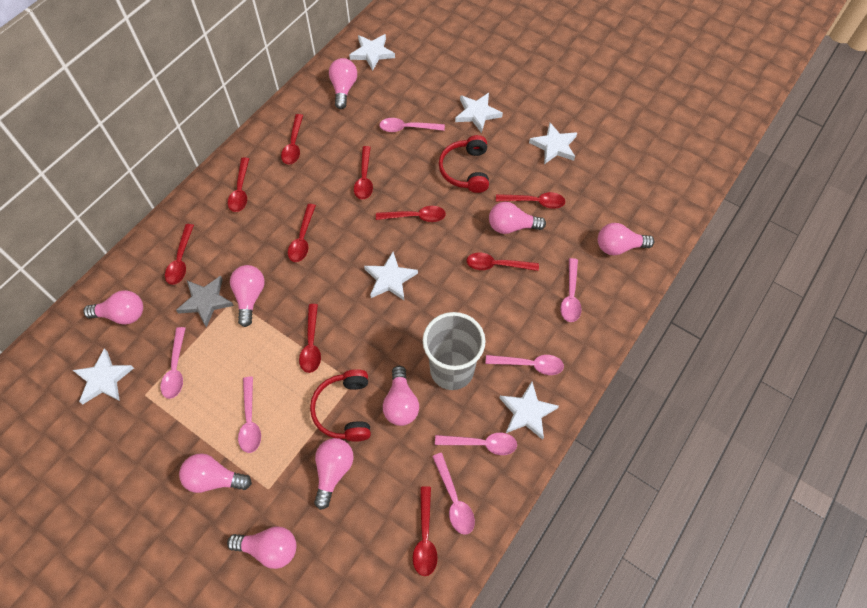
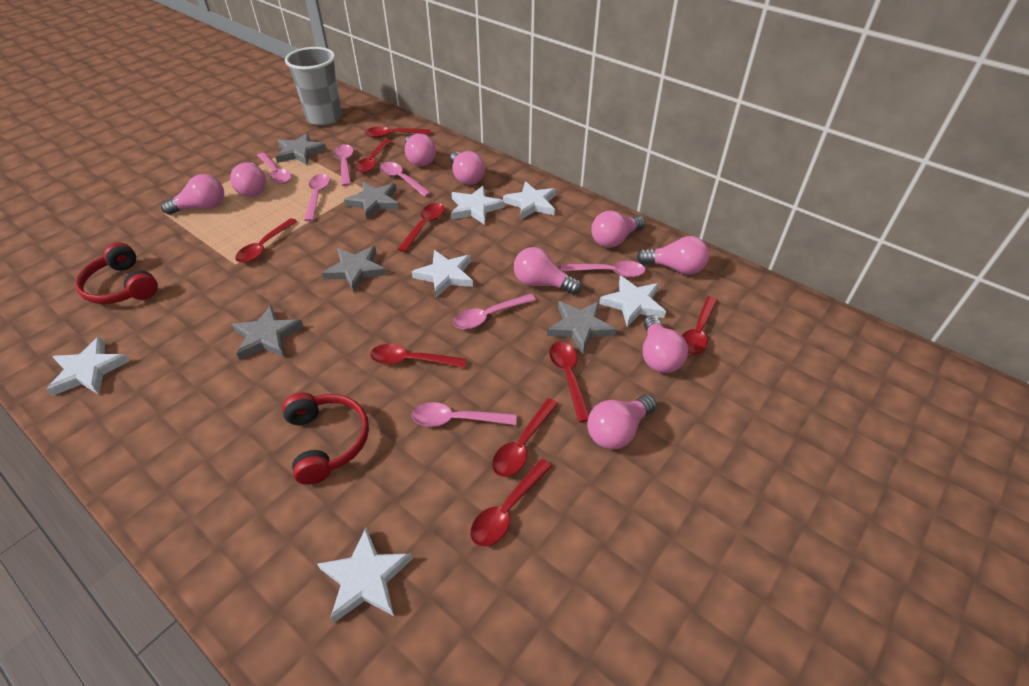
grey star: 1 -> 5
red spoon: 10 -> 9

